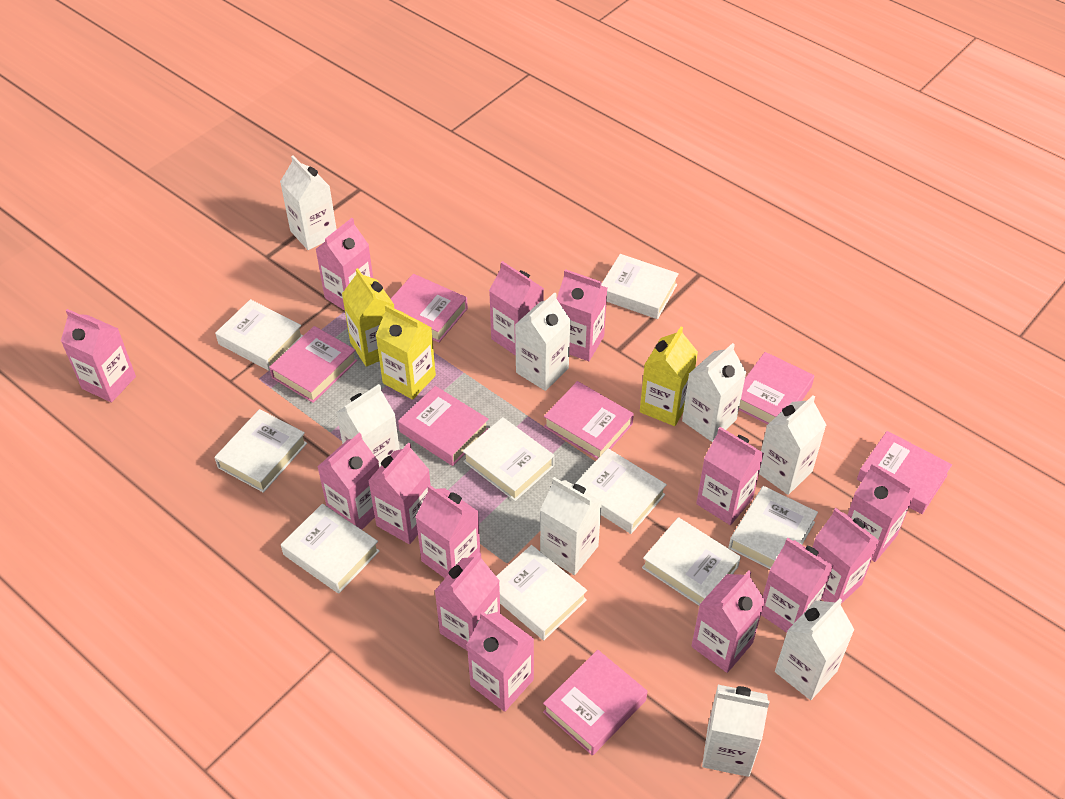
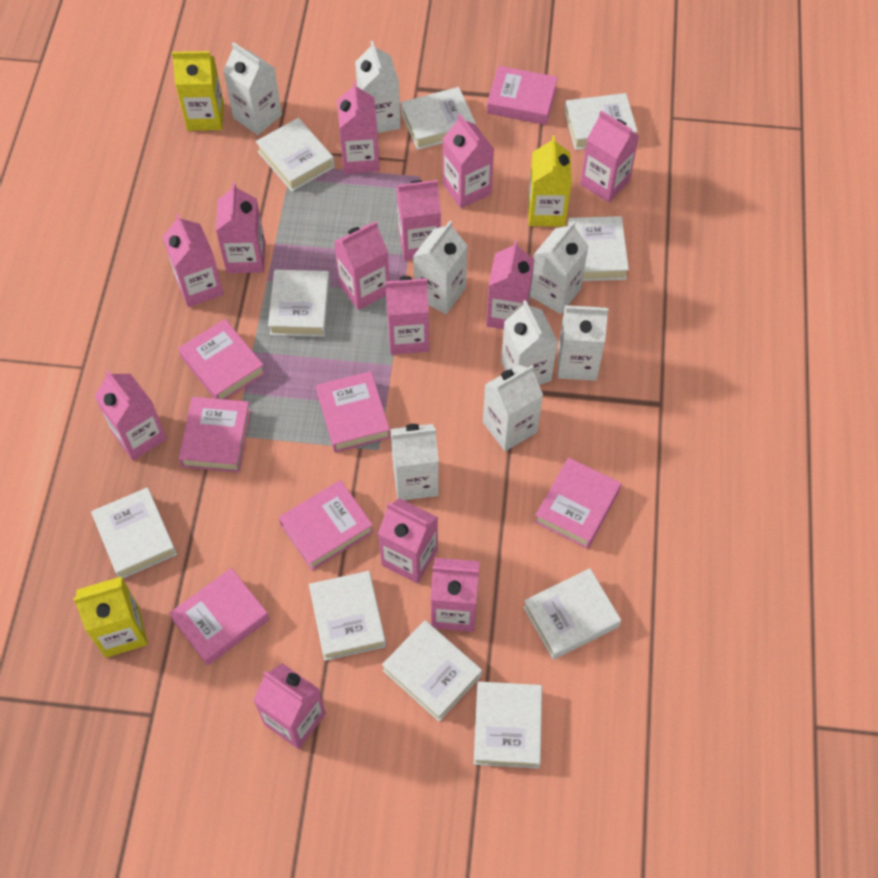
pink carton: 14 -> 13
white book: 9 -> 10

